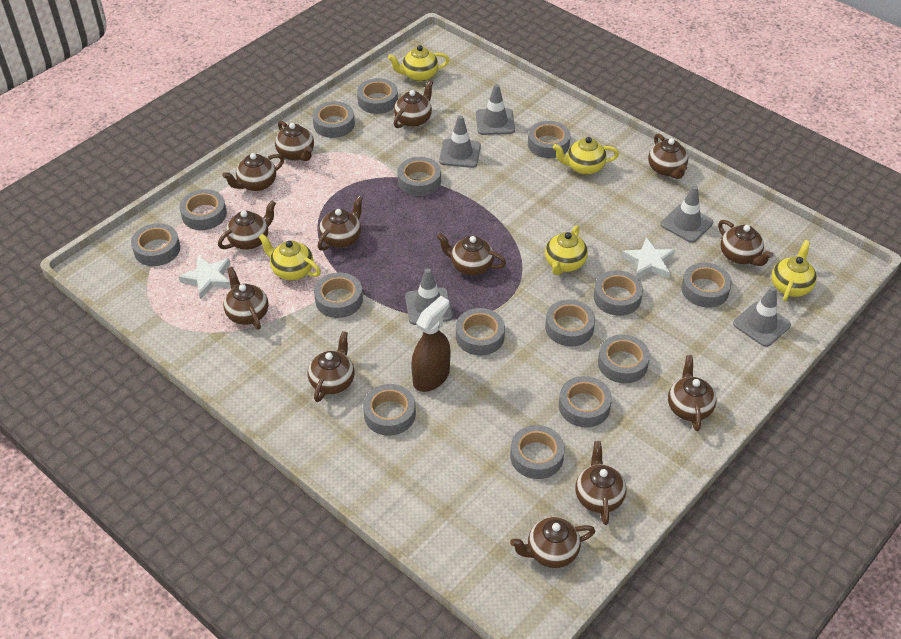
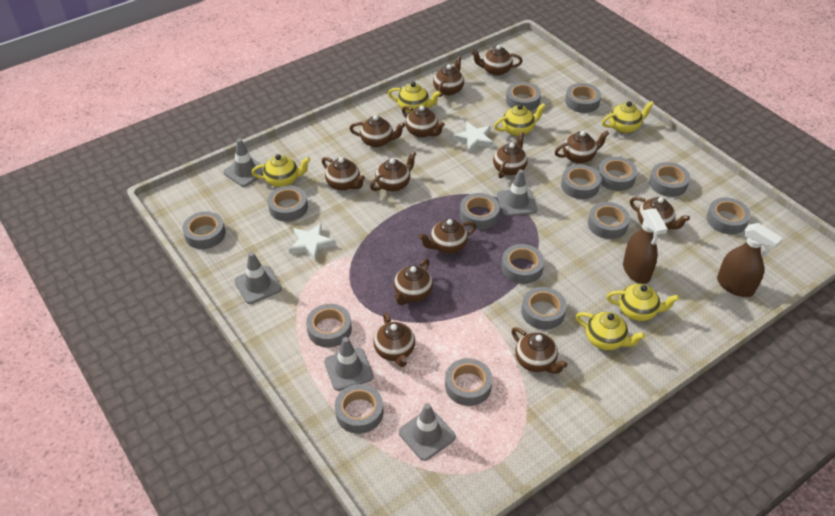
brown spray bottle: 1 -> 2
yellow teapot: 5 -> 6

